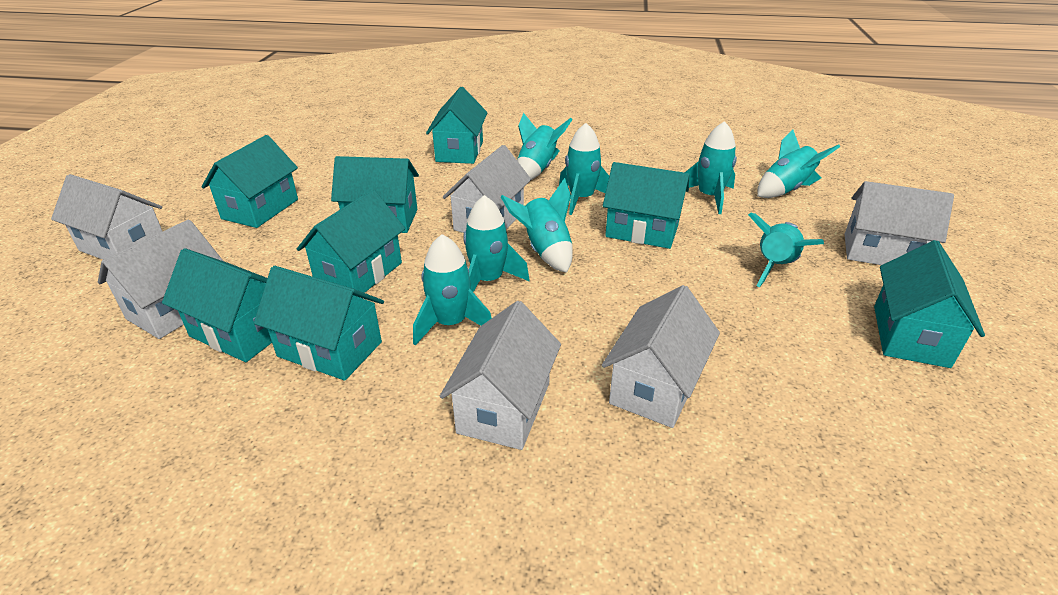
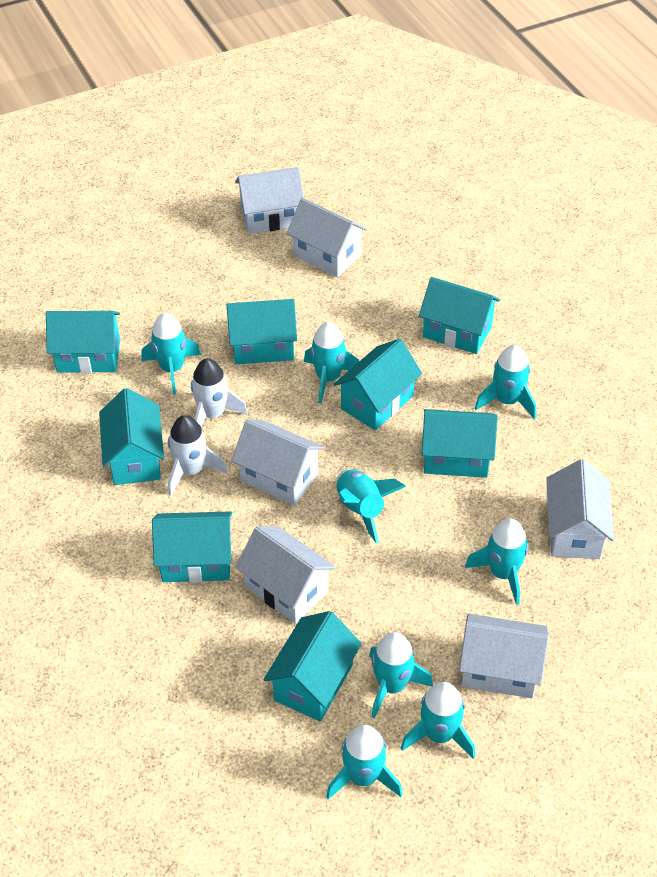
white rocket: 0 -> 2

